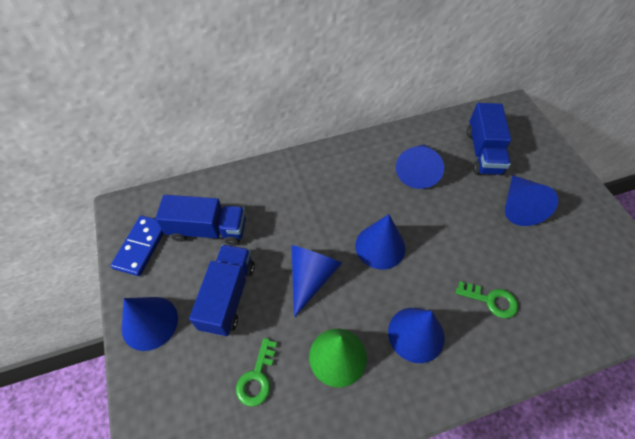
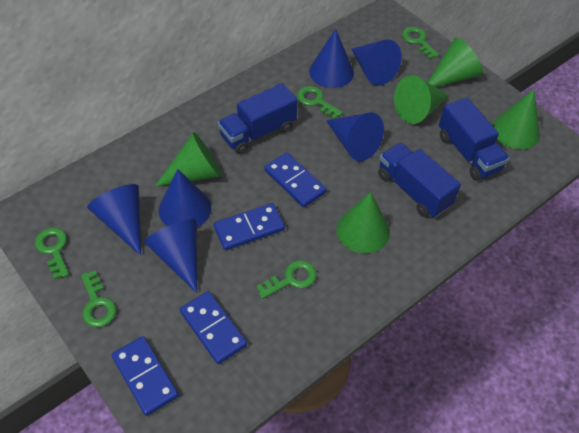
blue domino: 1 -> 4
green cone: 1 -> 5
green key: 2 -> 5

